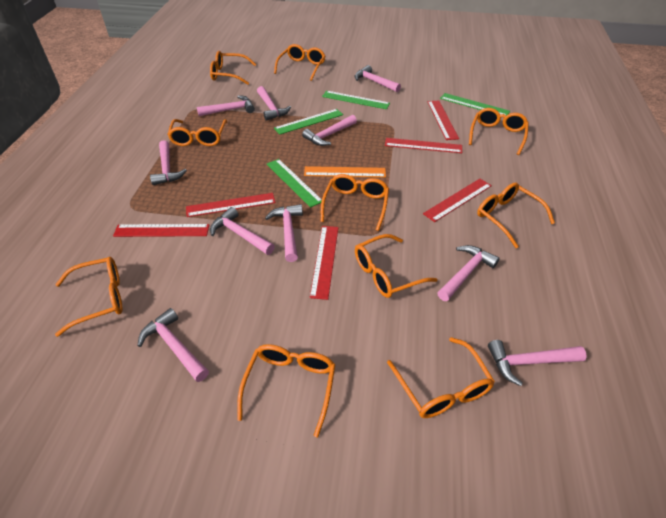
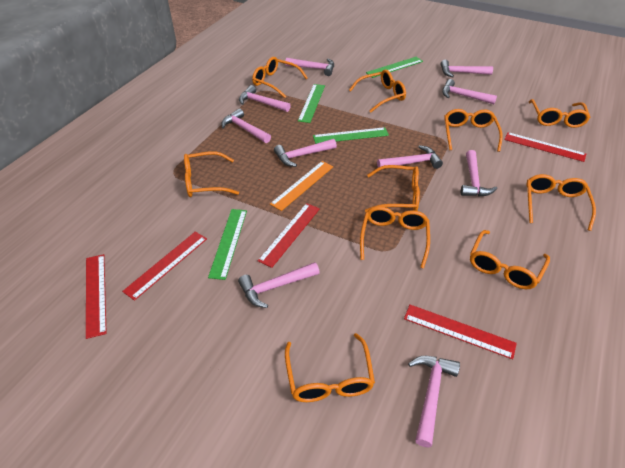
red ruler: 6 -> 5

